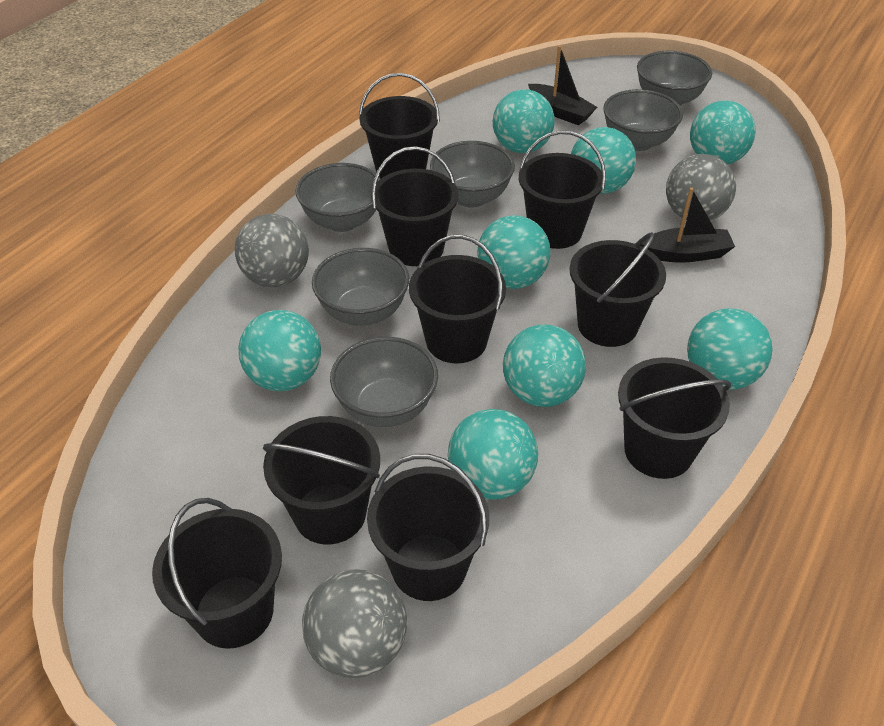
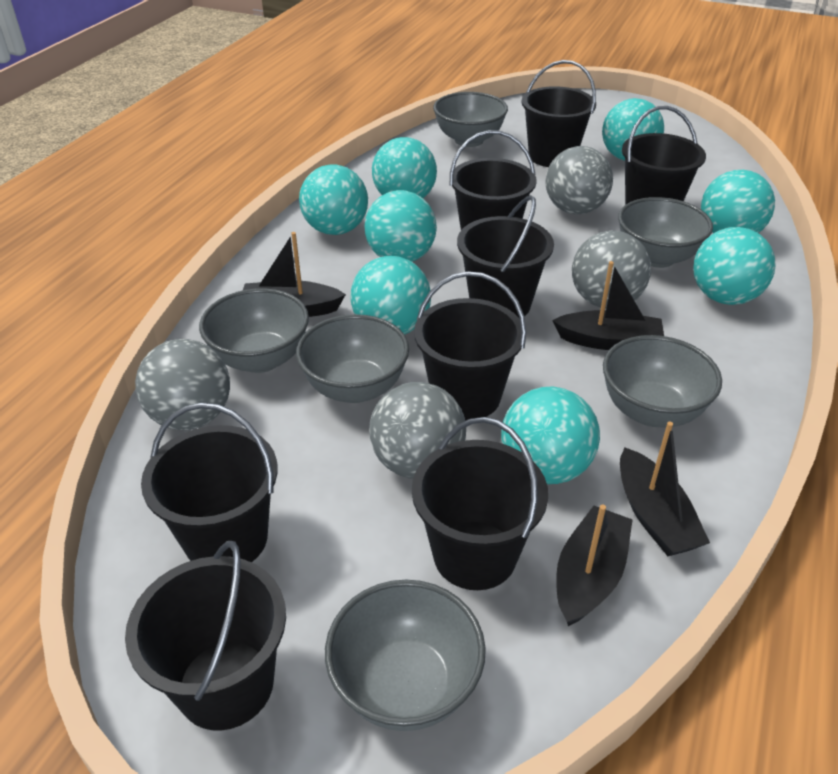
black boat: 2 -> 4
black bucket: 9 -> 8
grey ball: 3 -> 4

